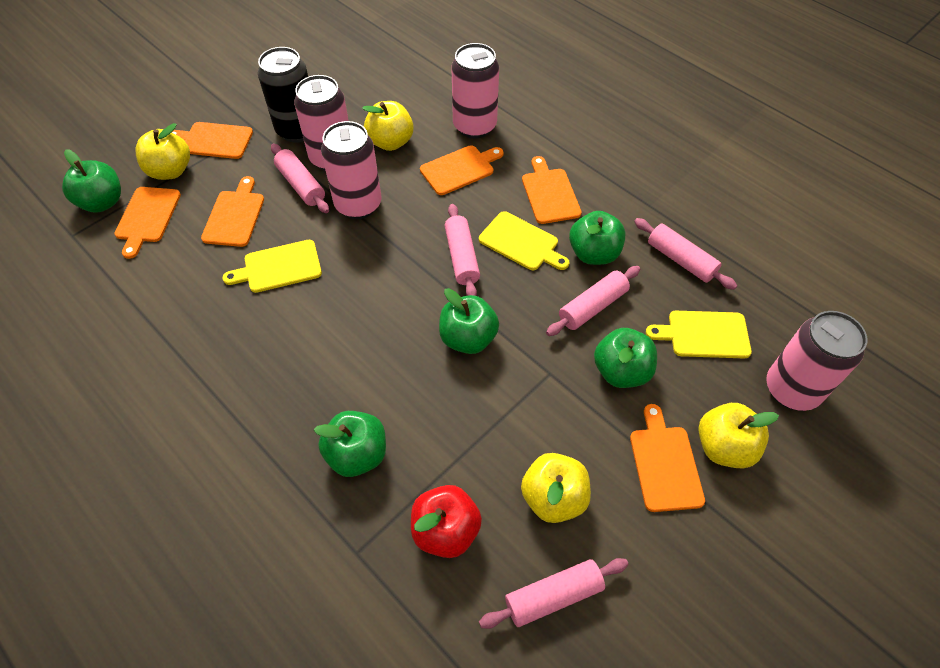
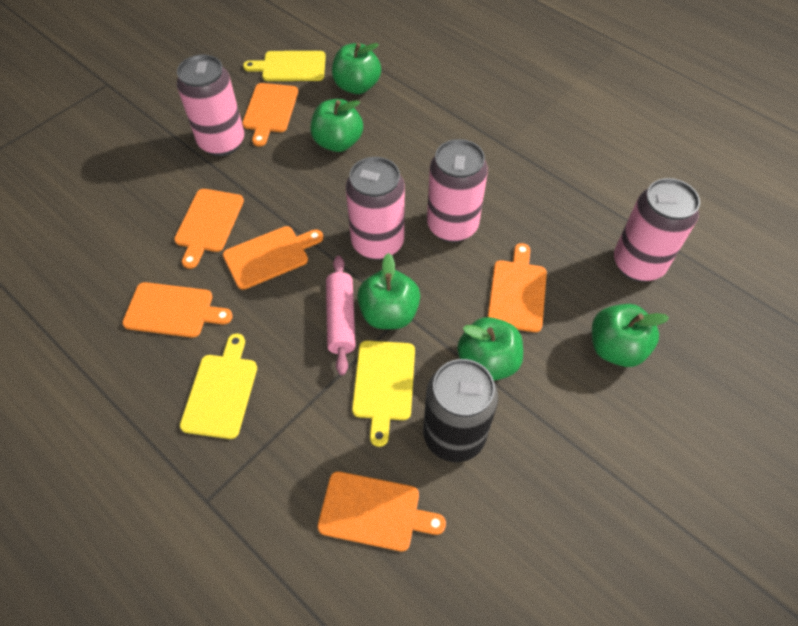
pink rolling pin: 5 -> 1
red apple: 1 -> 0
yellow apple: 4 -> 0

